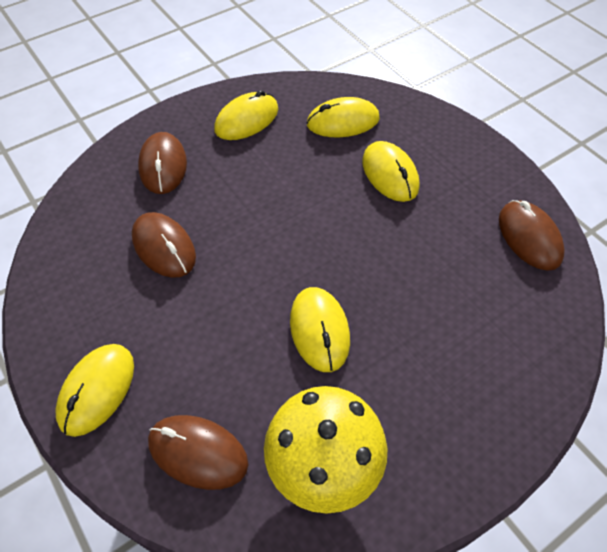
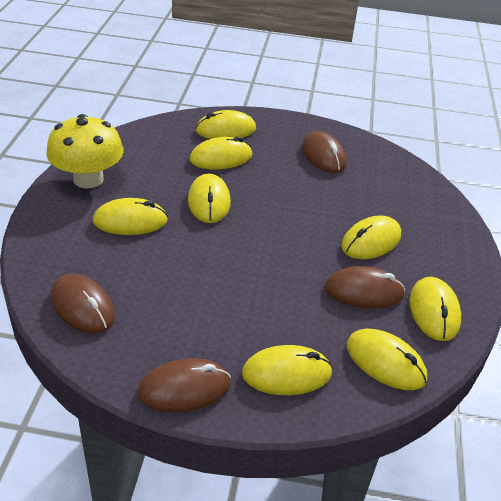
yellow mouse: 5 -> 8

